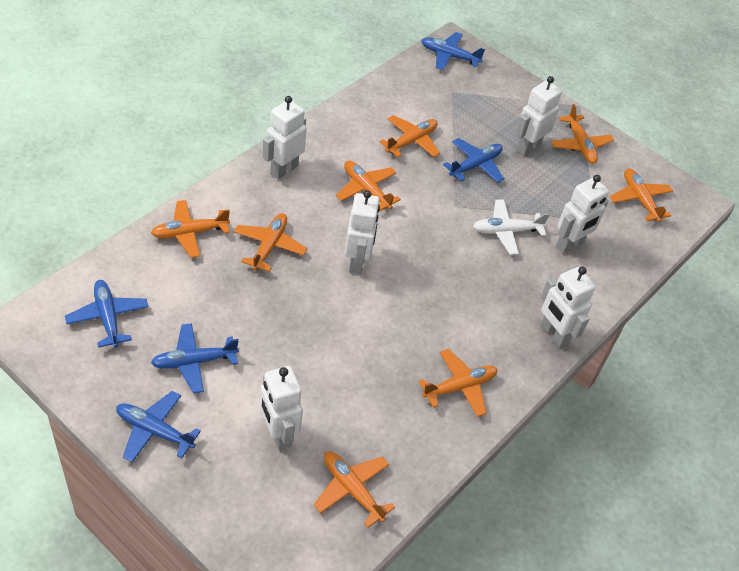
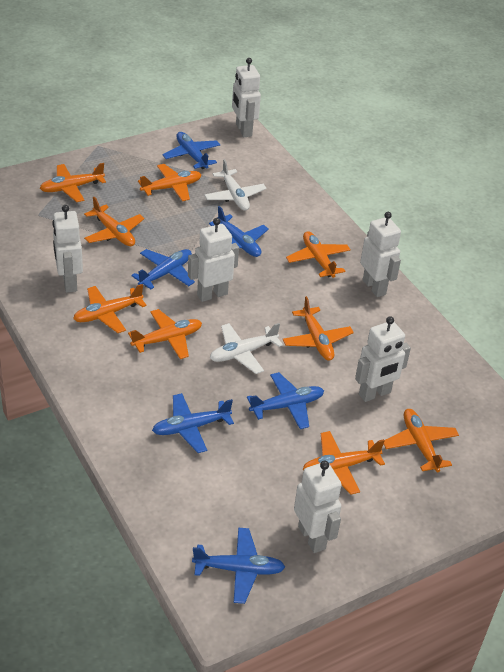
blue plane: 5 -> 6
orange plane: 8 -> 9
white plane: 1 -> 2

